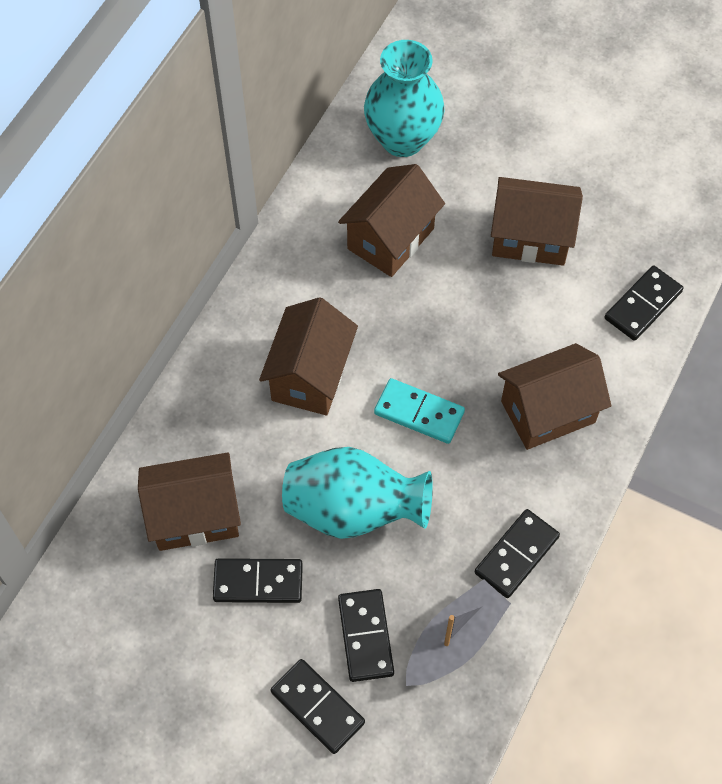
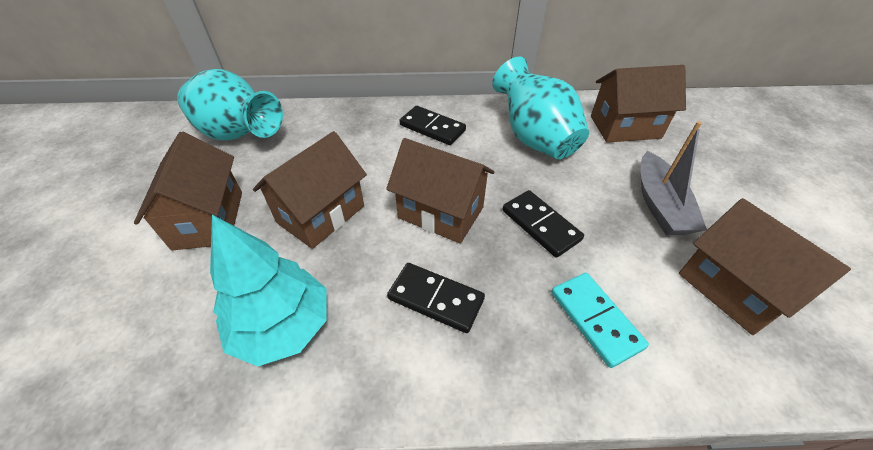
black domino: 5 -> 3
turquoise tree: 0 -> 1

